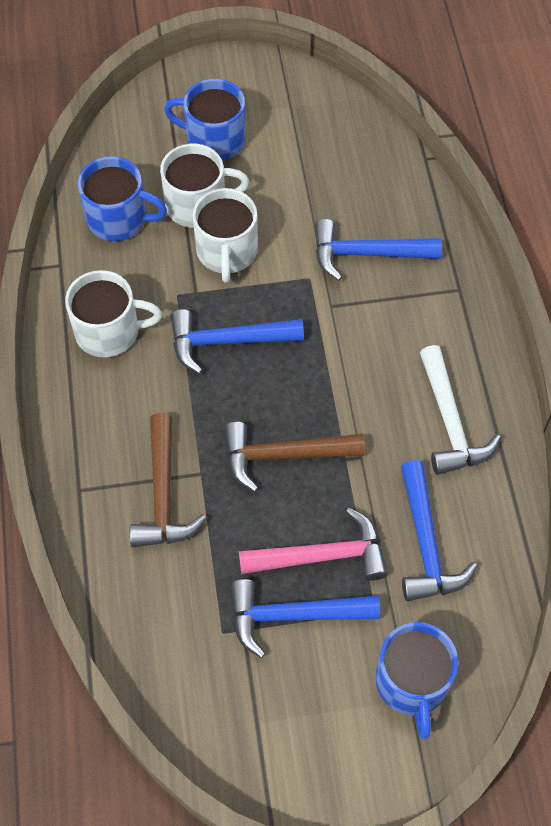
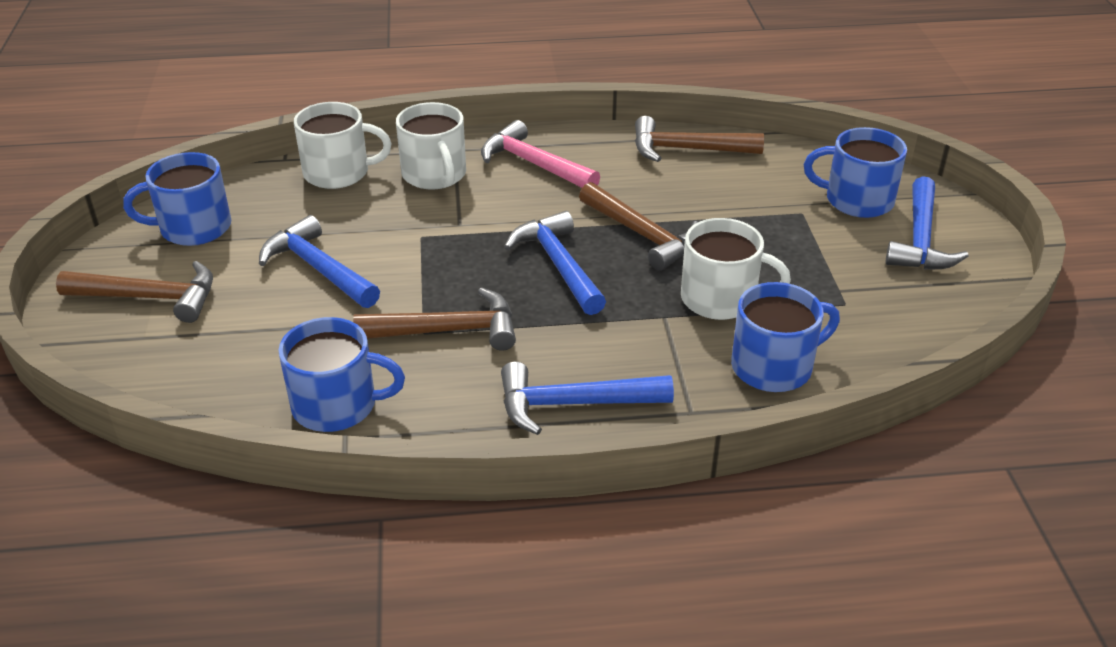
blue mug: 3 -> 4
brown hammer: 2 -> 4
white hammer: 1 -> 0

